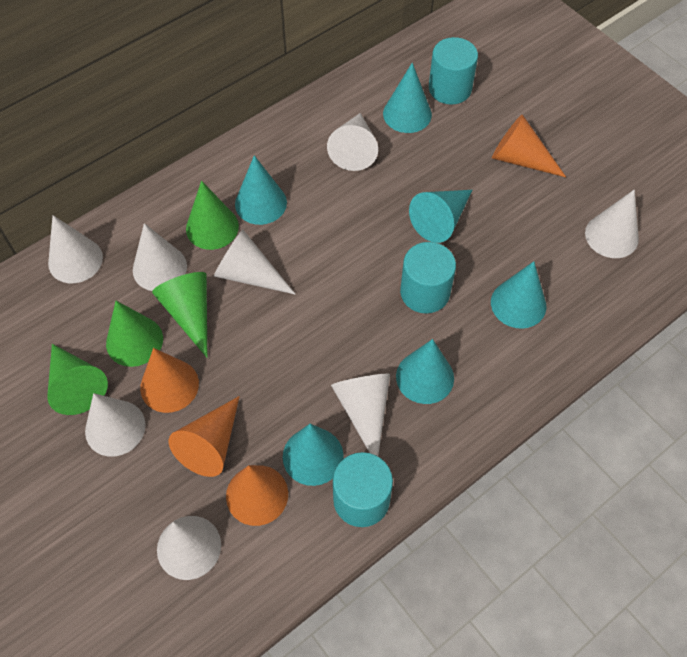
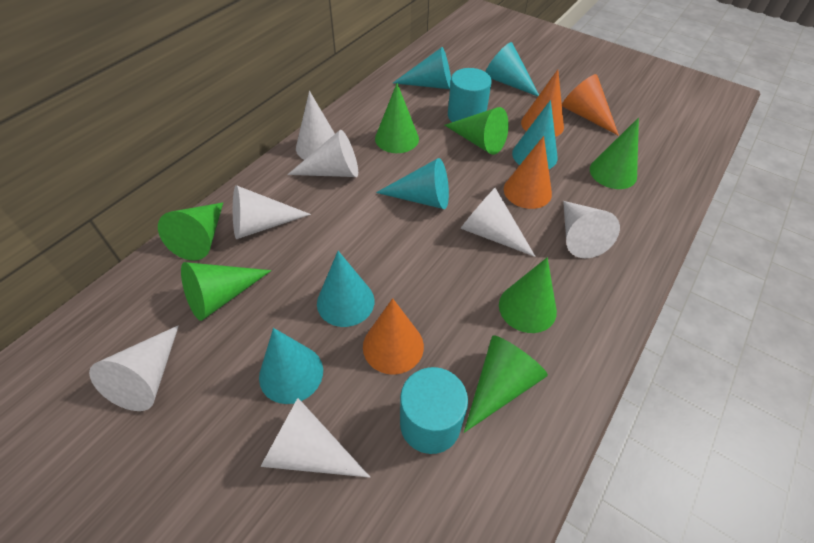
green cone: 4 -> 7
turquoise cylinder: 3 -> 2
white cone: 8 -> 7

